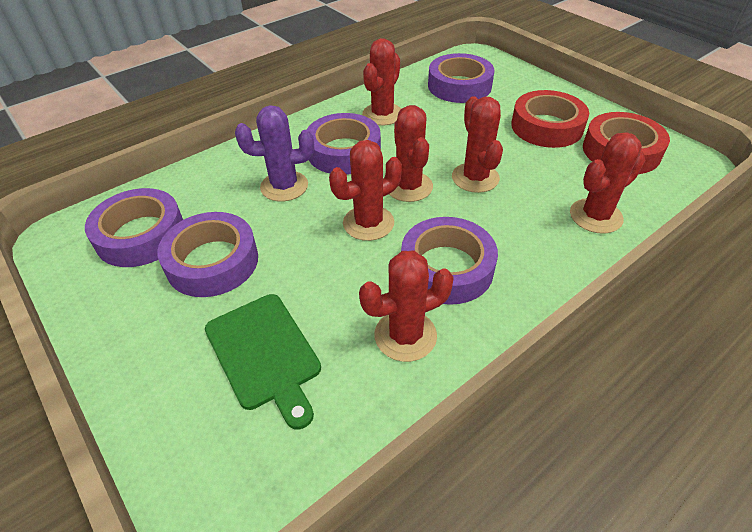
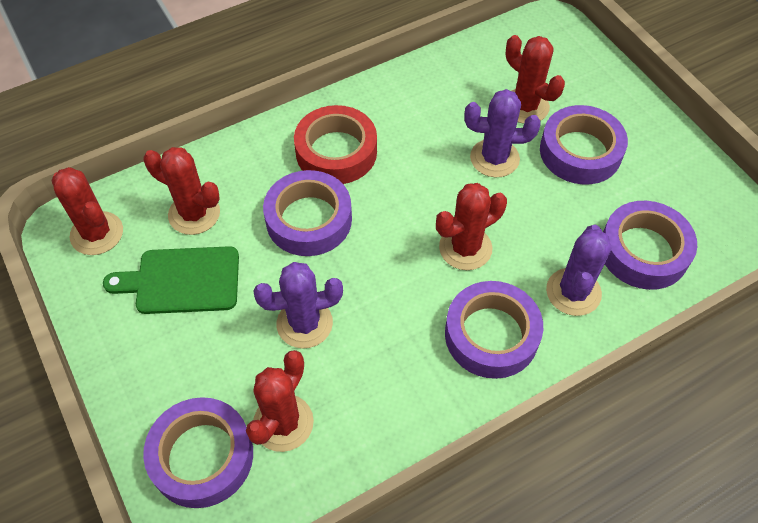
purple cactus: 1 -> 3
red cactus: 6 -> 5
red tape: 2 -> 1

